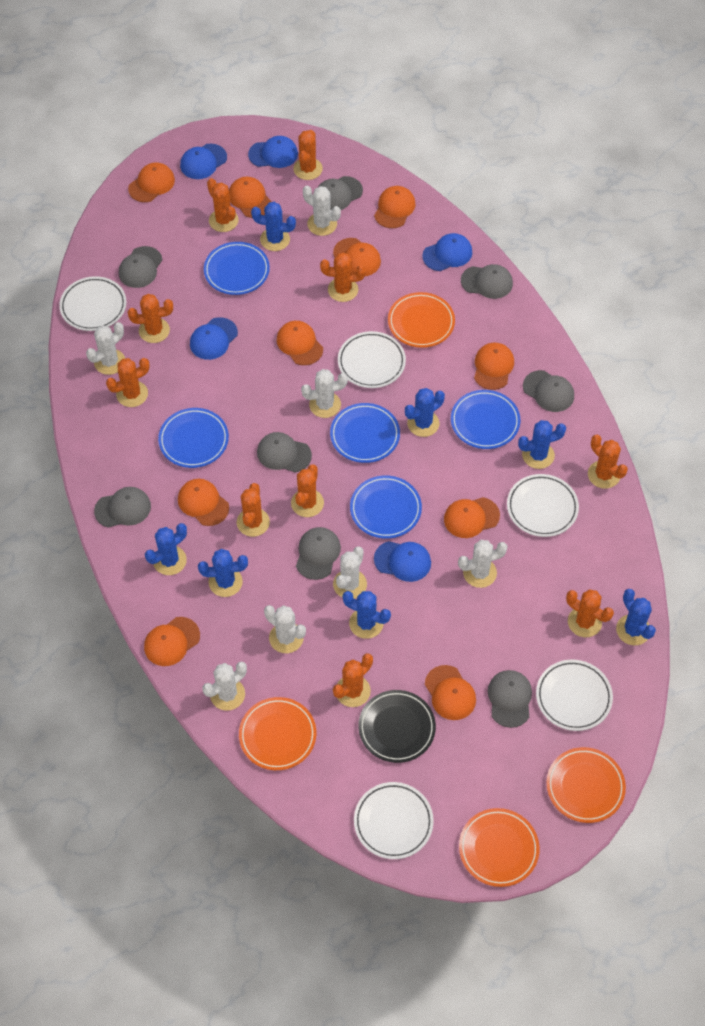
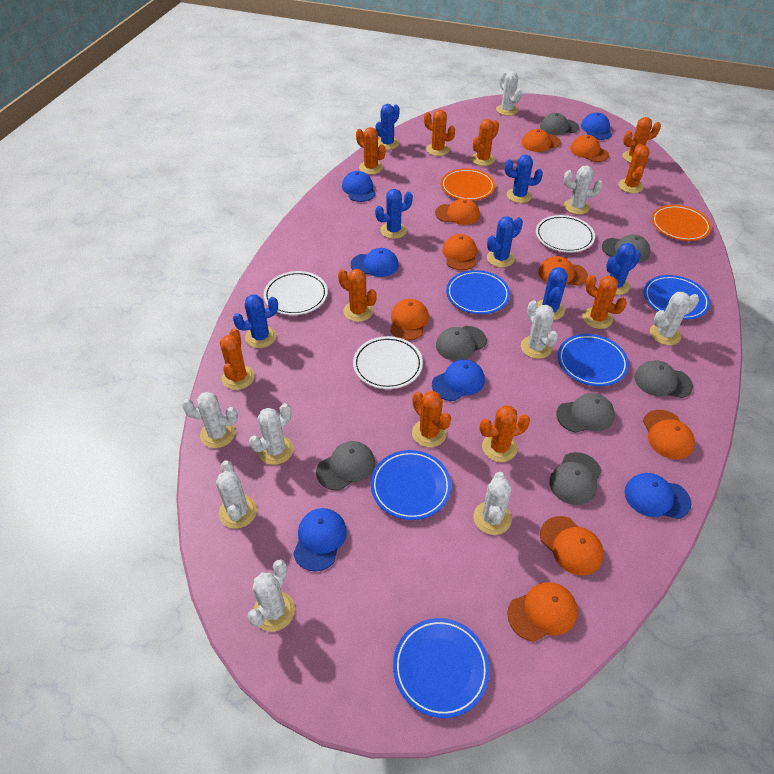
black plate: 1 -> 0
blue cap: 5 -> 6
grey cap: 8 -> 7
orange cap: 10 -> 9
orange plate: 4 -> 2
white cactus: 7 -> 9
white plate: 5 -> 3

